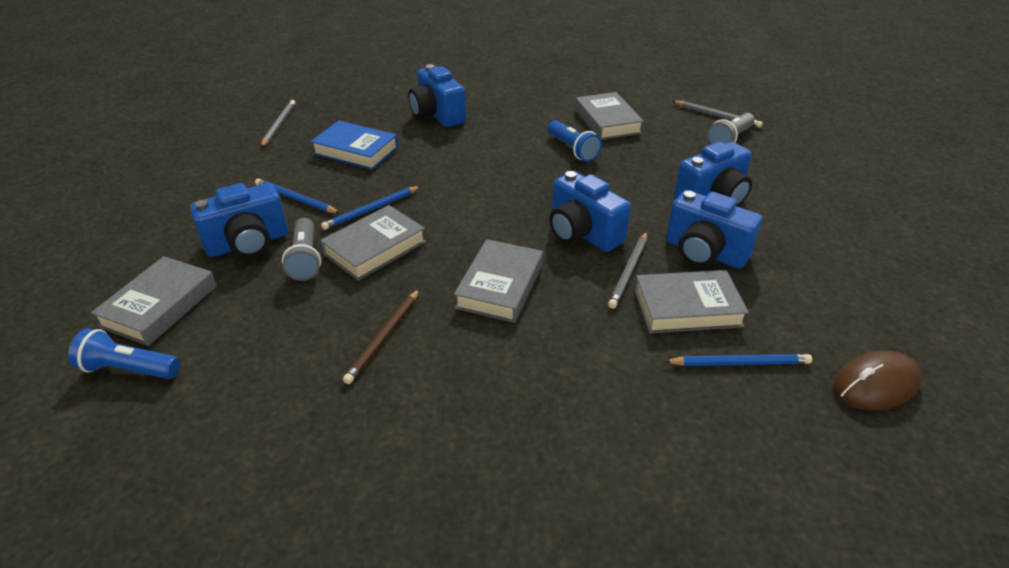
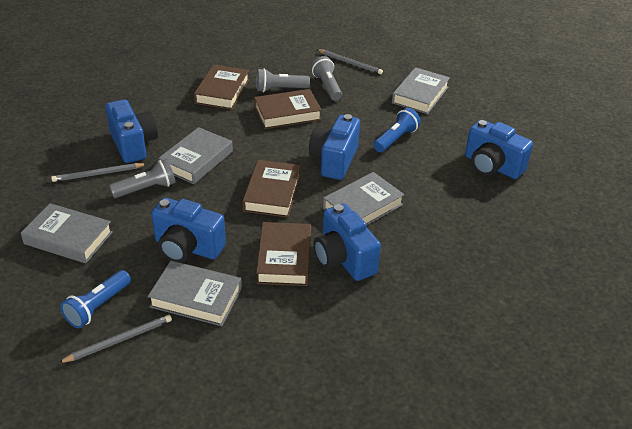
blue book: 1 -> 0
blue pencil: 3 -> 0
brown book: 0 -> 4
brown mouse: 1 -> 0
brown pencil: 1 -> 0
grey flashlight: 2 -> 3

